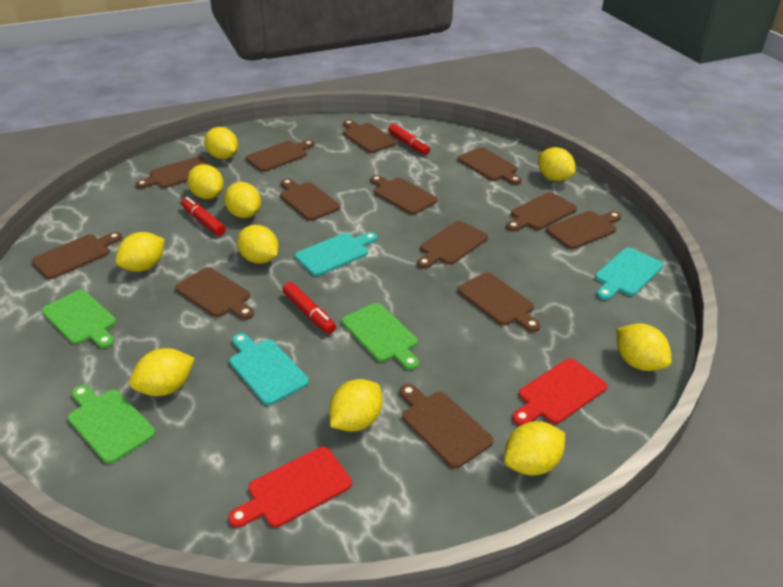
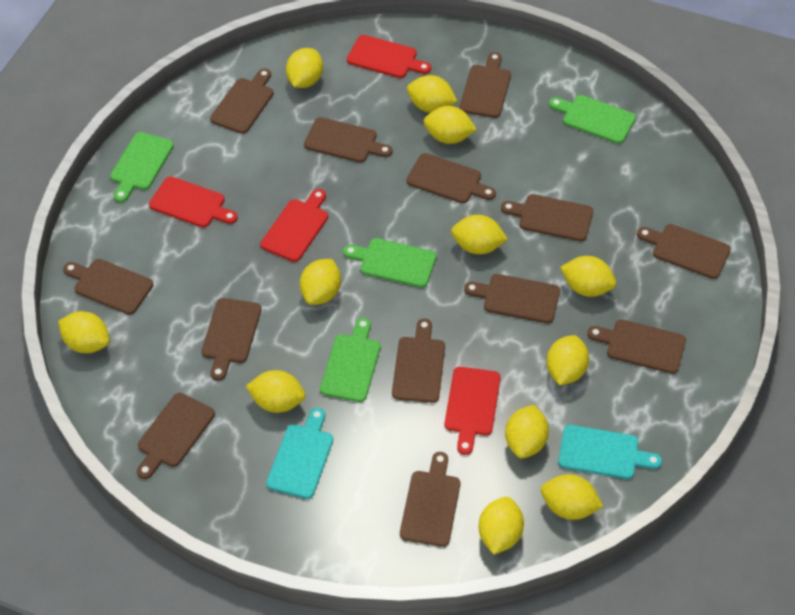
green cutting board: 3 -> 4
red cutting board: 2 -> 4
red marker: 3 -> 0
turquoise cutting board: 3 -> 2
yellow lemon: 10 -> 12

